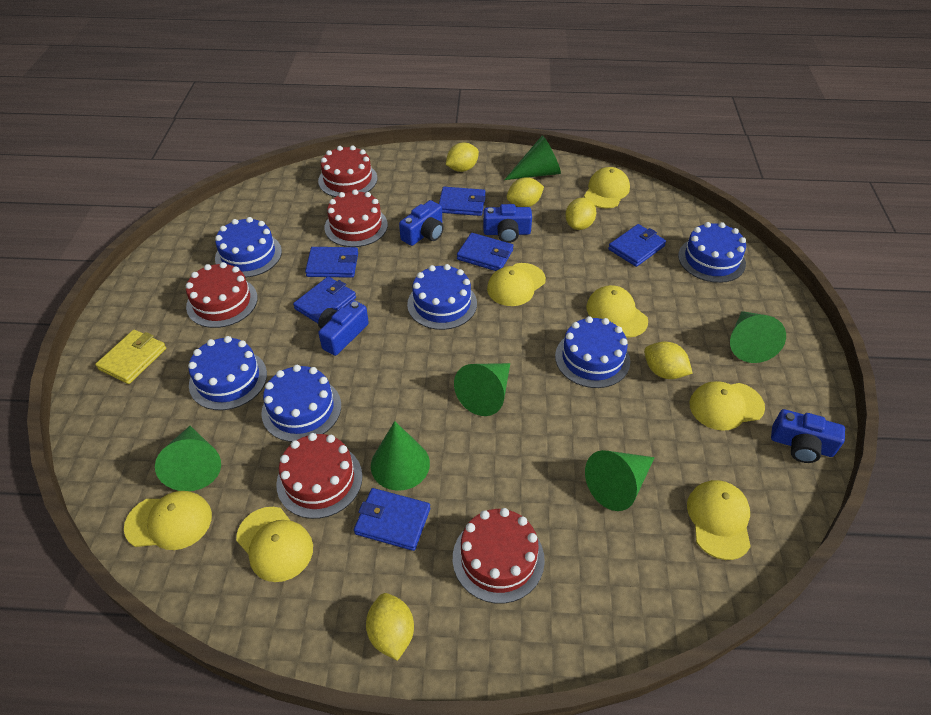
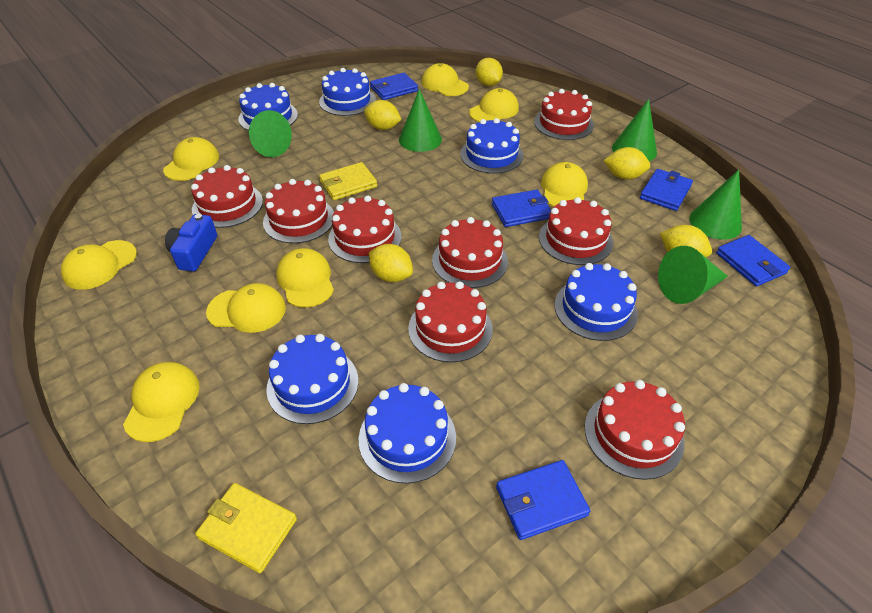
blue camera: 4 -> 1
blue wallet: 6 -> 5
green cone: 6 -> 5
red cake: 5 -> 8
yellow cap: 7 -> 8
yellow wallet: 1 -> 2

